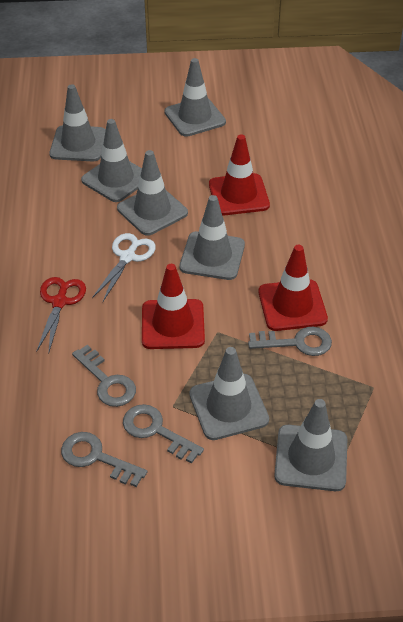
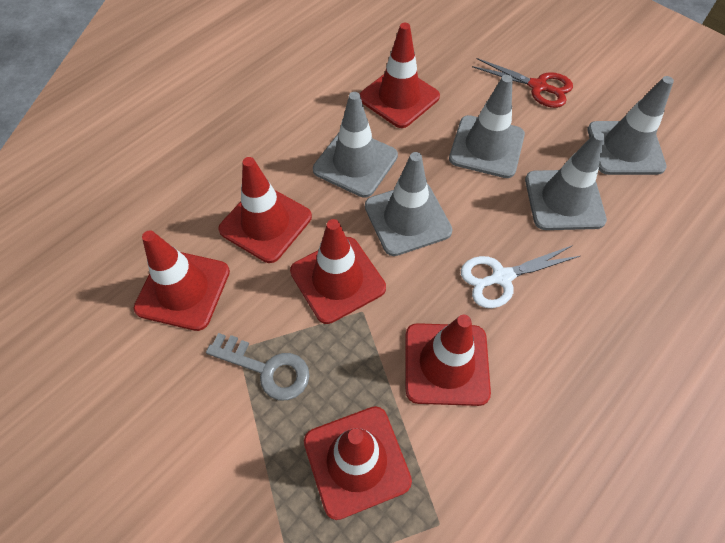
grey key: 4 -> 1
grey traffic cone: 7 -> 5
red traffic cone: 3 -> 6

